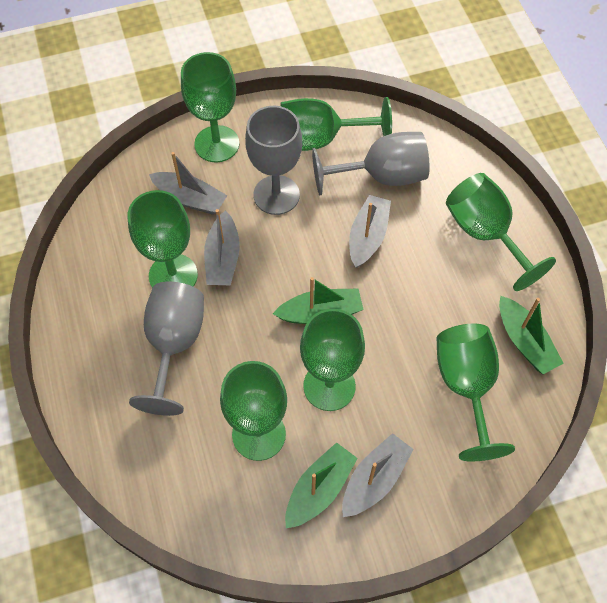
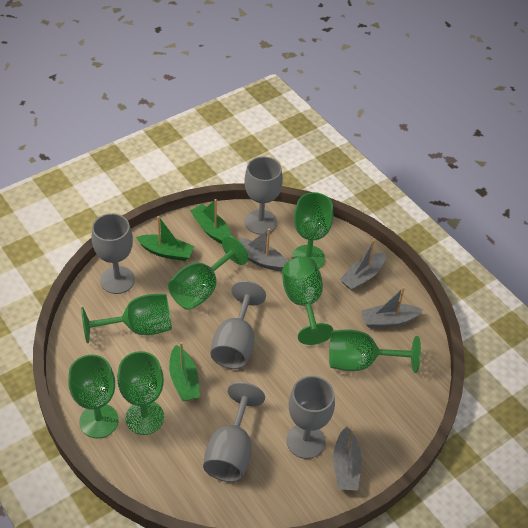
grey goblet: 3 -> 5

